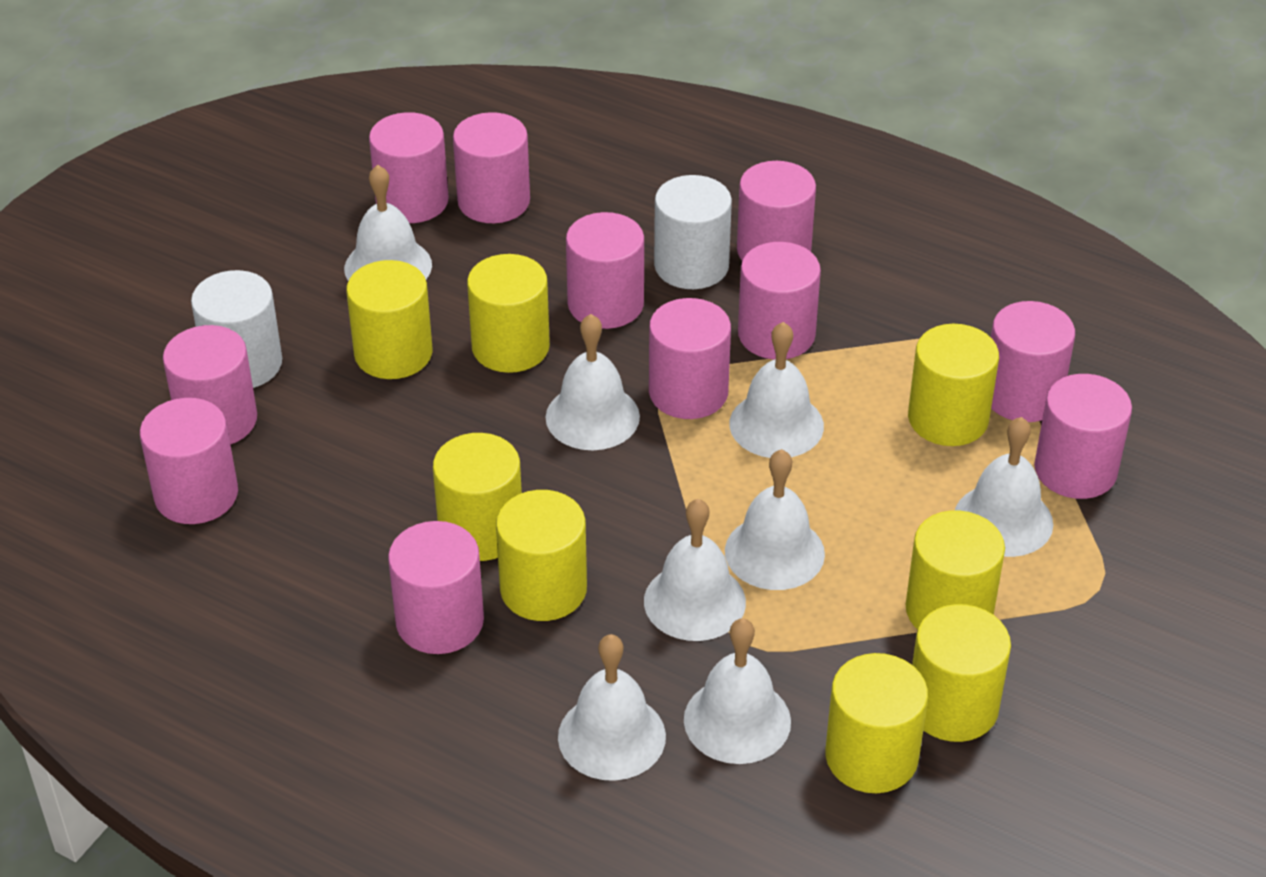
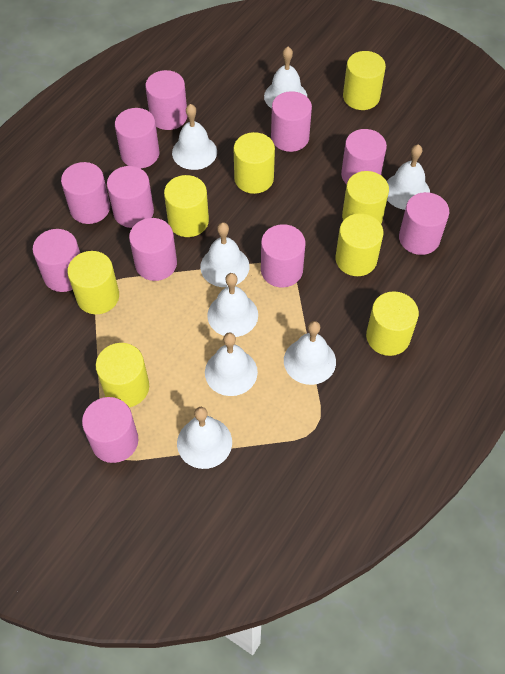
white cylinder: 2 -> 0

